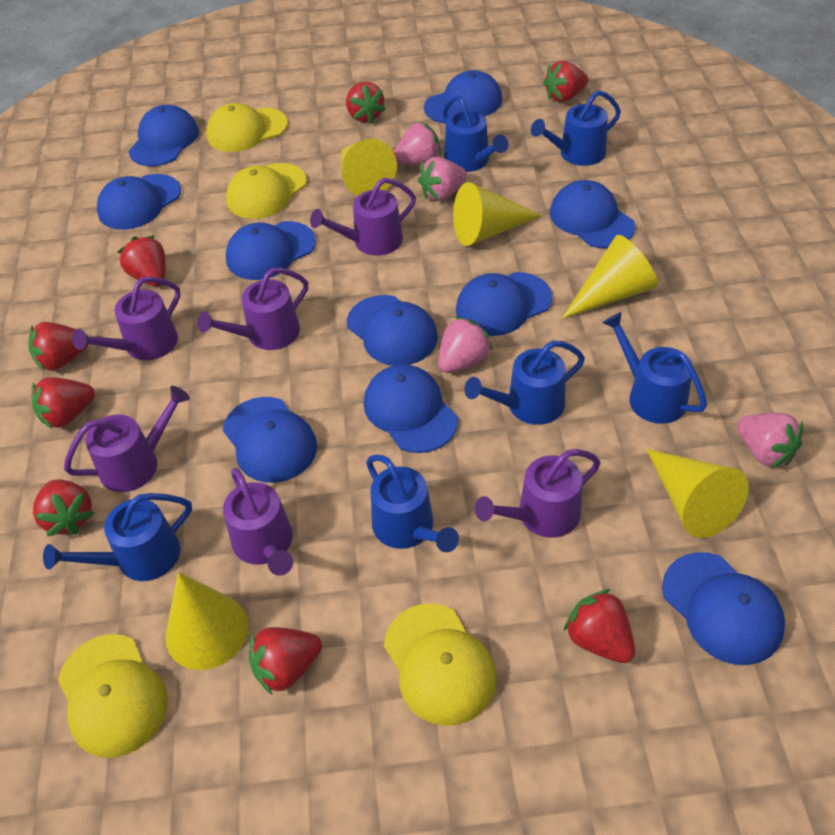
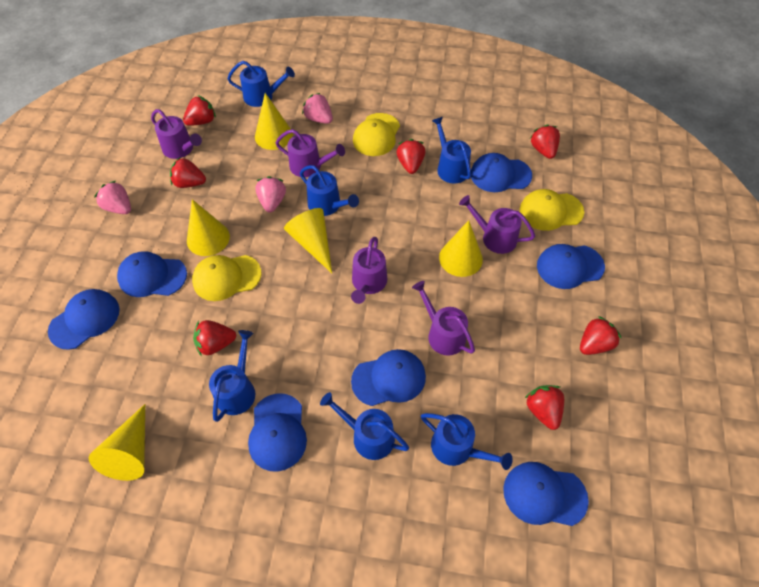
blue cap: 10 -> 7
pink strawberry: 4 -> 3
purple watering can: 6 -> 5
red strawberry: 8 -> 7
yellow cap: 4 -> 3

